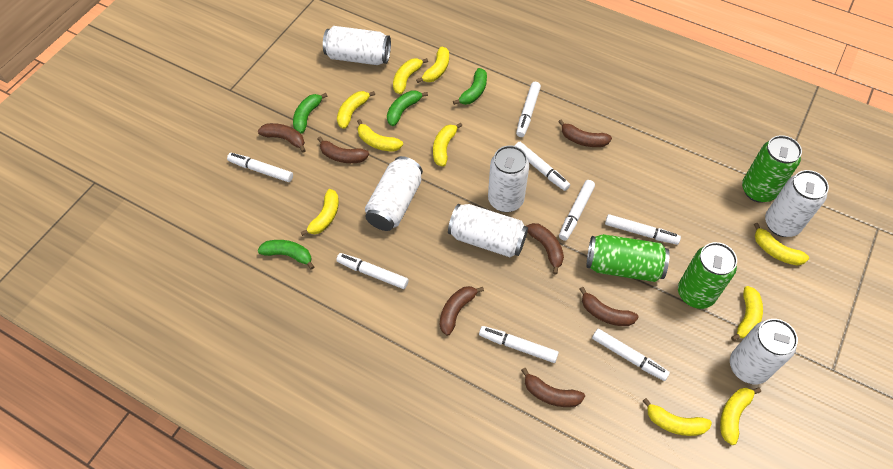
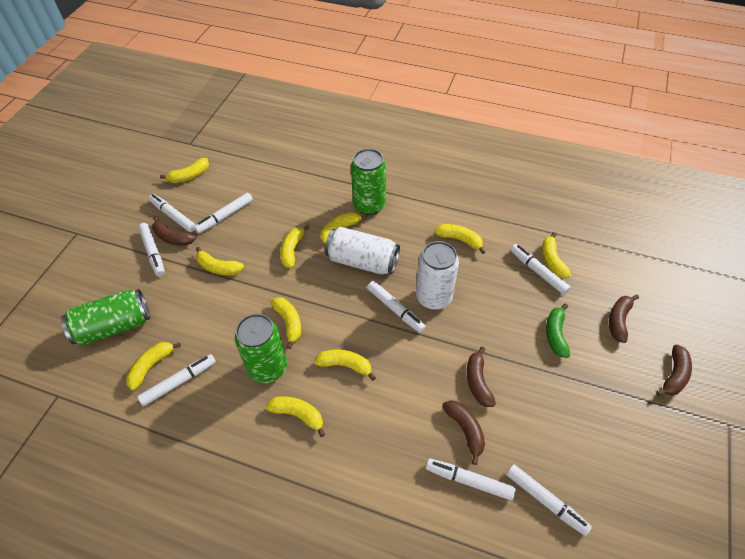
brown banana: 7 -> 5
green banana: 4 -> 1
white can: 6 -> 2

